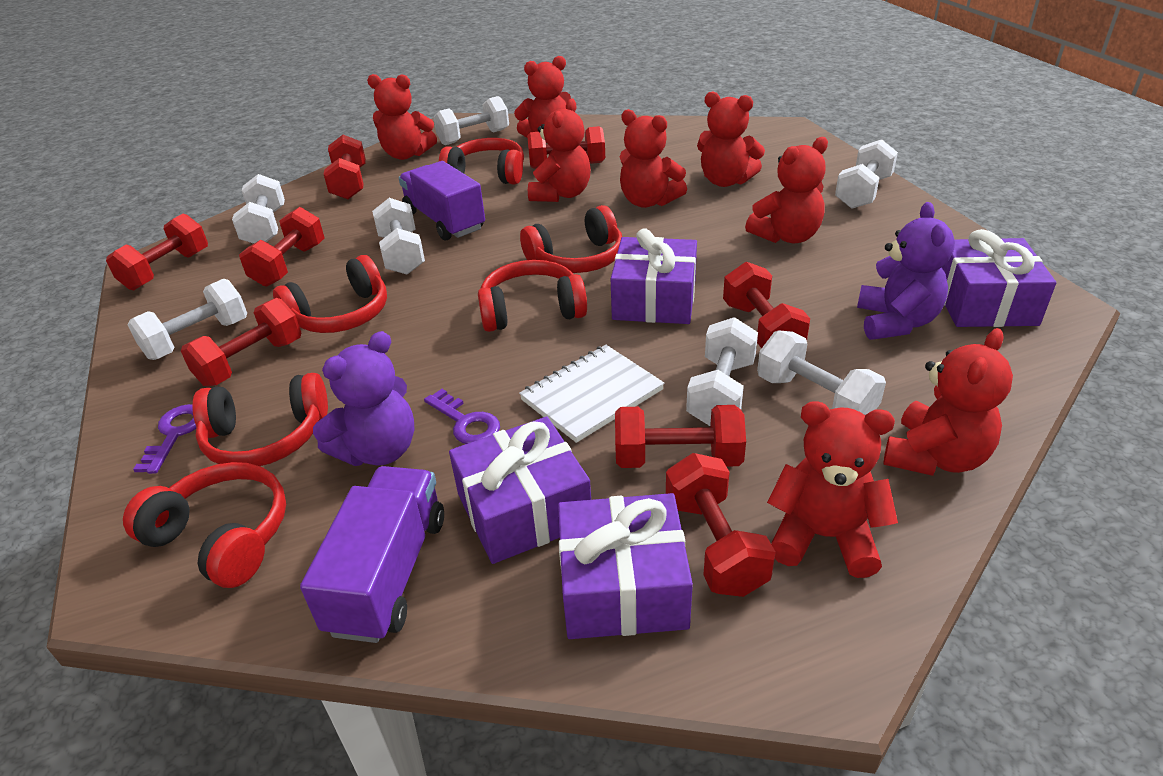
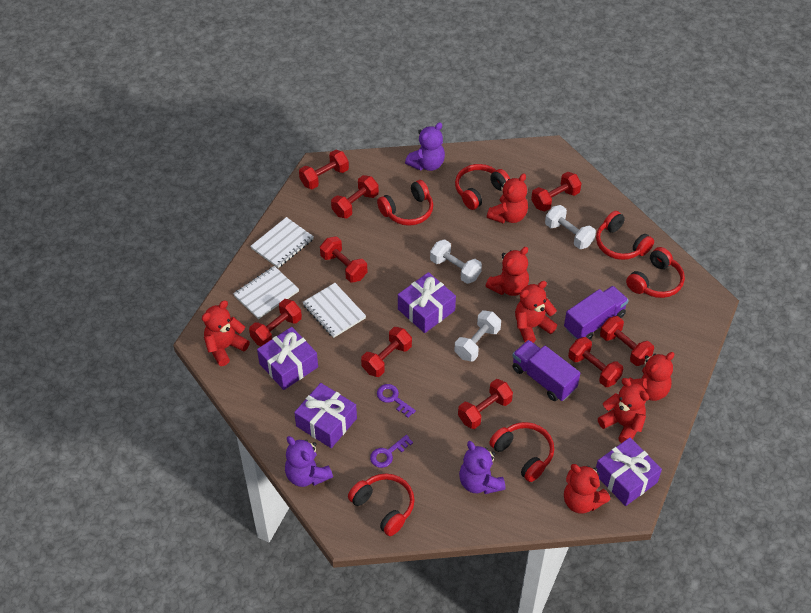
purple teddy bear: 2 -> 3
red dumbbell: 8 -> 9
red teddy bear: 8 -> 7
white dumbbell: 7 -> 3
white notebook: 1 -> 3

